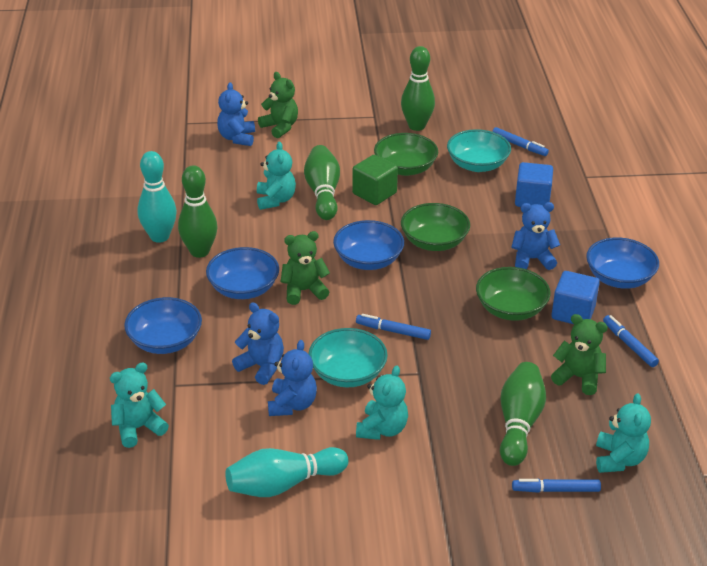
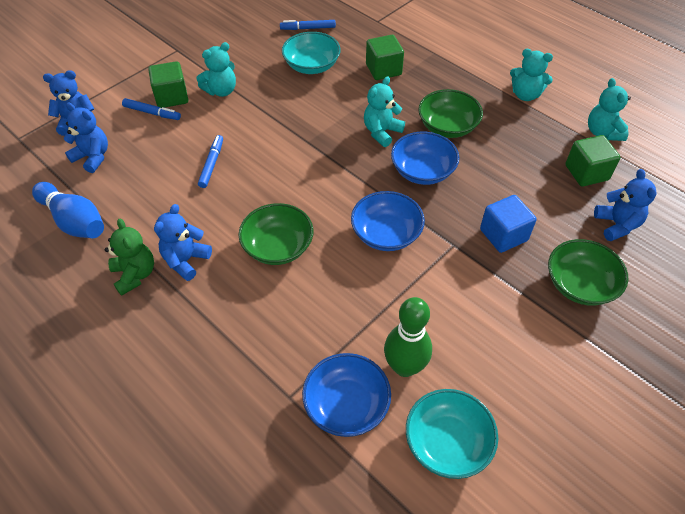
blue bowl: 4 -> 3
blue bowling pin: 0 -> 1
blue cube: 2 -> 1
blue marker: 4 -> 3
green bowling pin: 4 -> 1
green cube: 1 -> 3
green teddy bear: 3 -> 1
turquoise bowling pin: 2 -> 0

